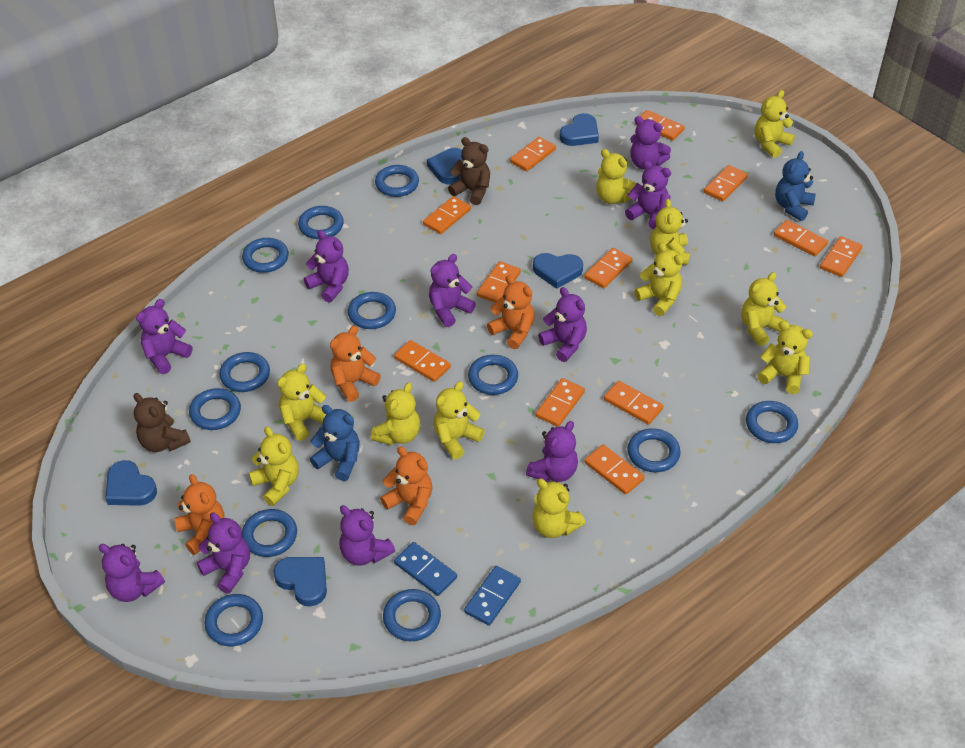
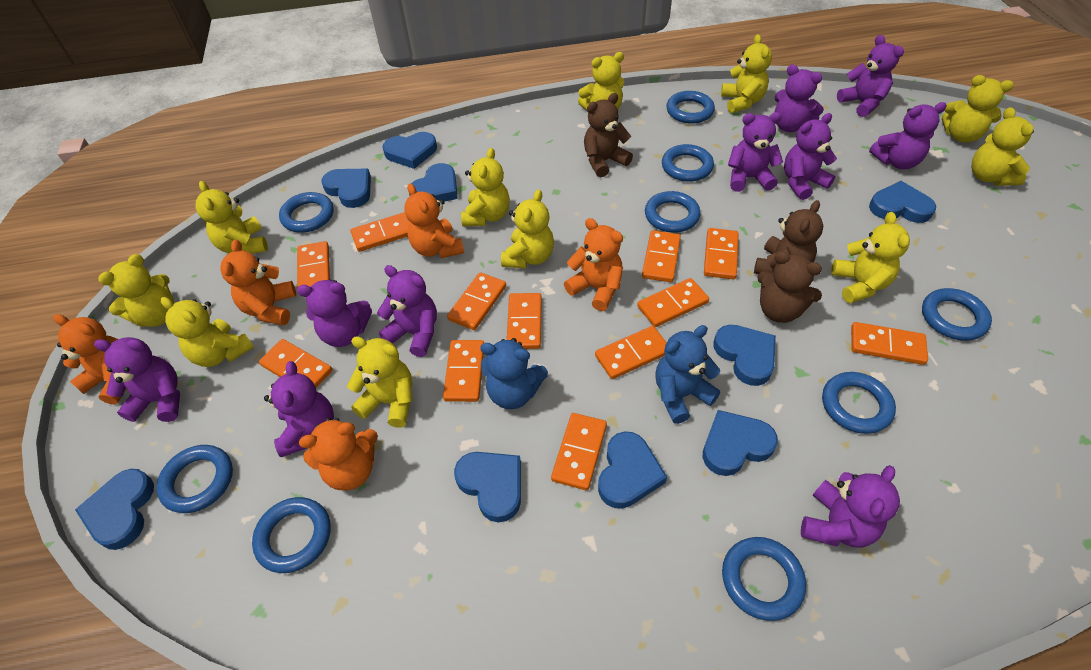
blue domino: 2 -> 0
blue heart: 5 -> 9
blue ring: 12 -> 9
brown teddy bear: 2 -> 3
orange teddy bear: 4 -> 5

